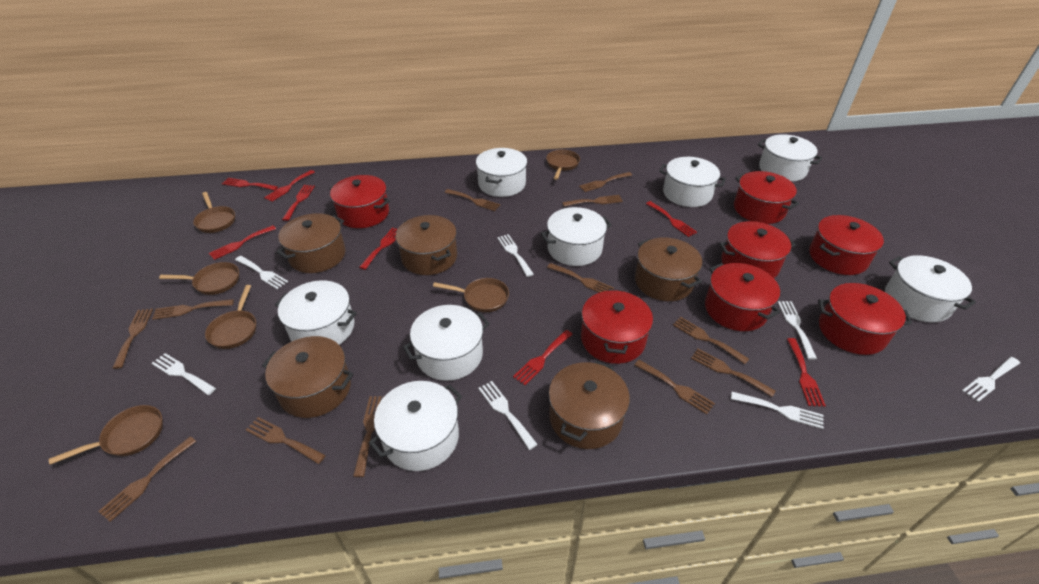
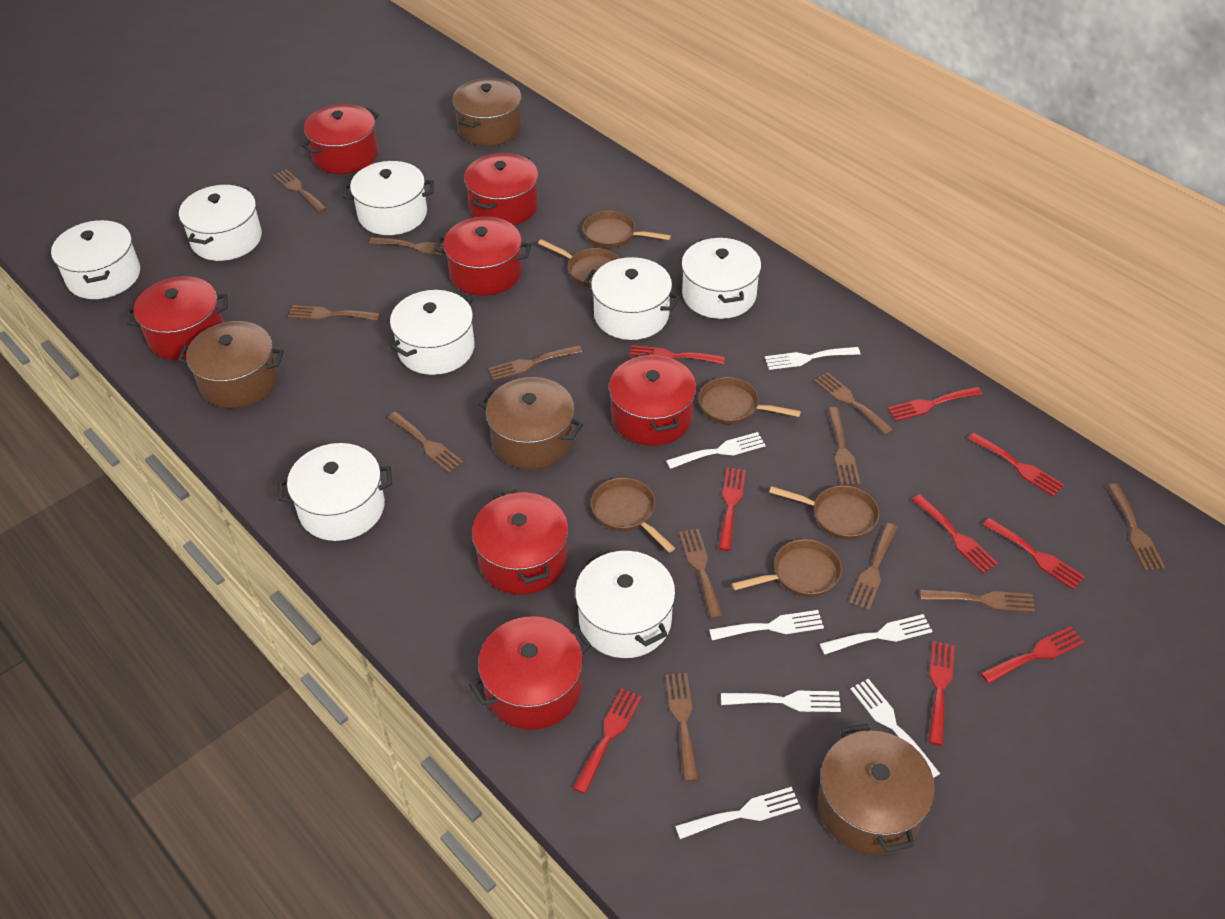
brown pot: 5 -> 4
red fork: 8 -> 9

